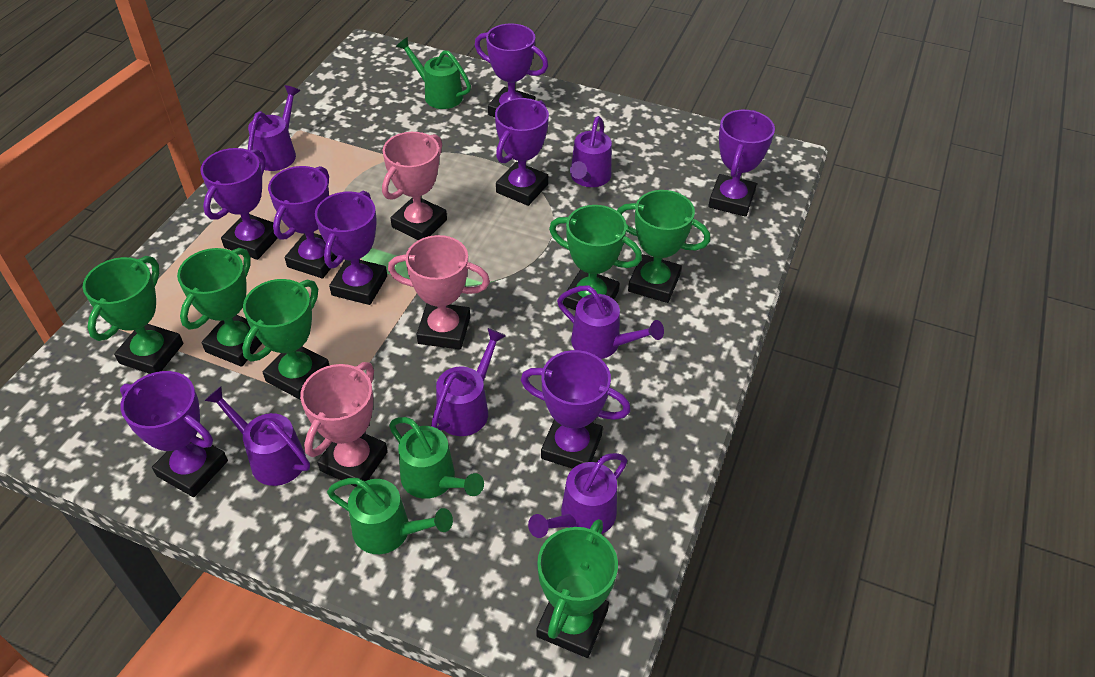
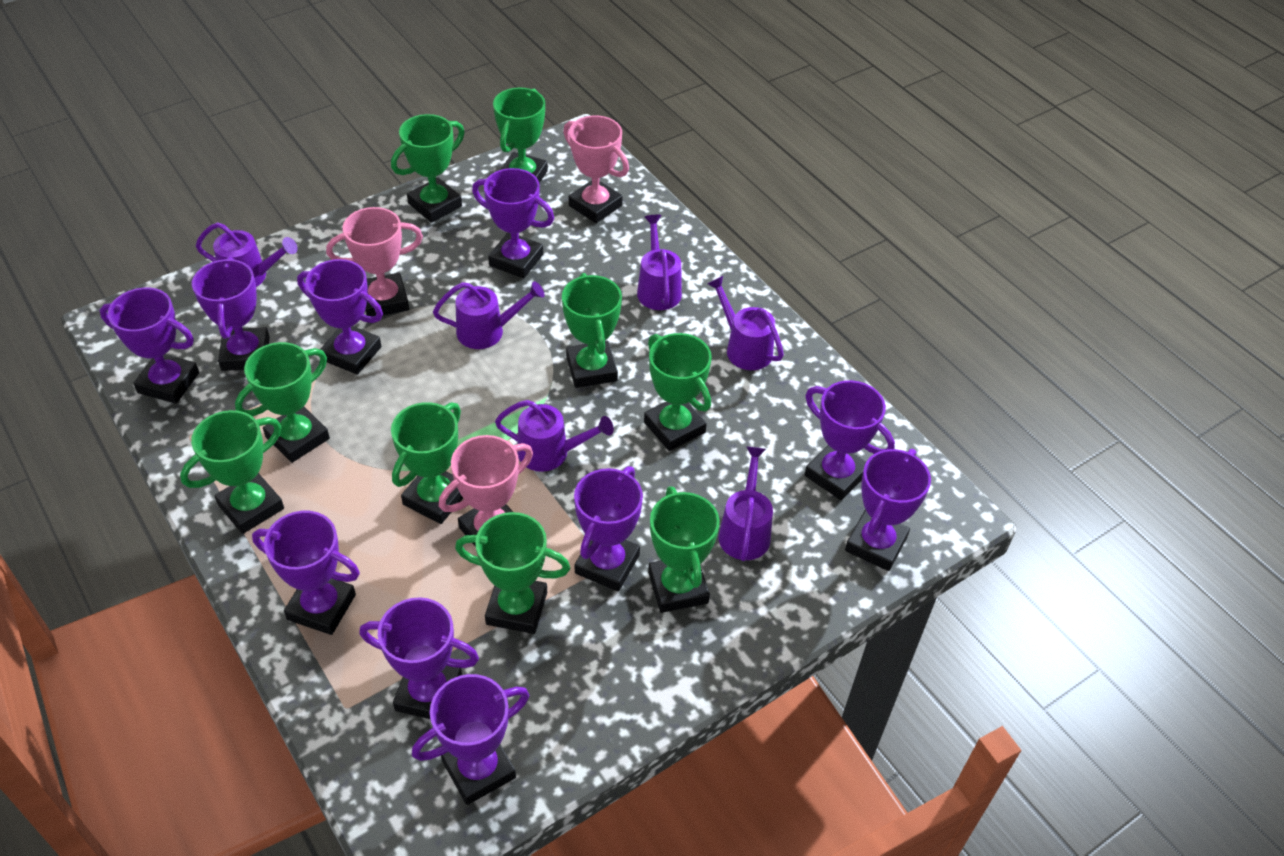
green trophy: 6 -> 9
green watering can: 3 -> 0
purple trophy: 8 -> 10

